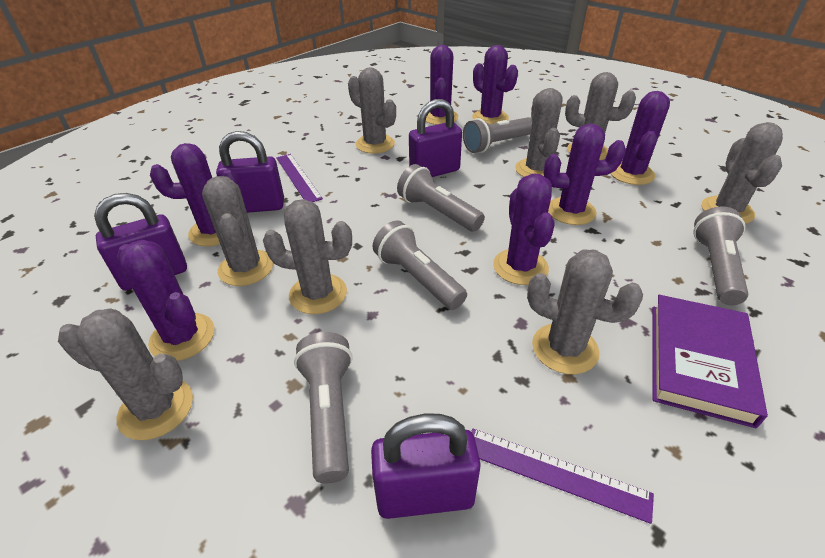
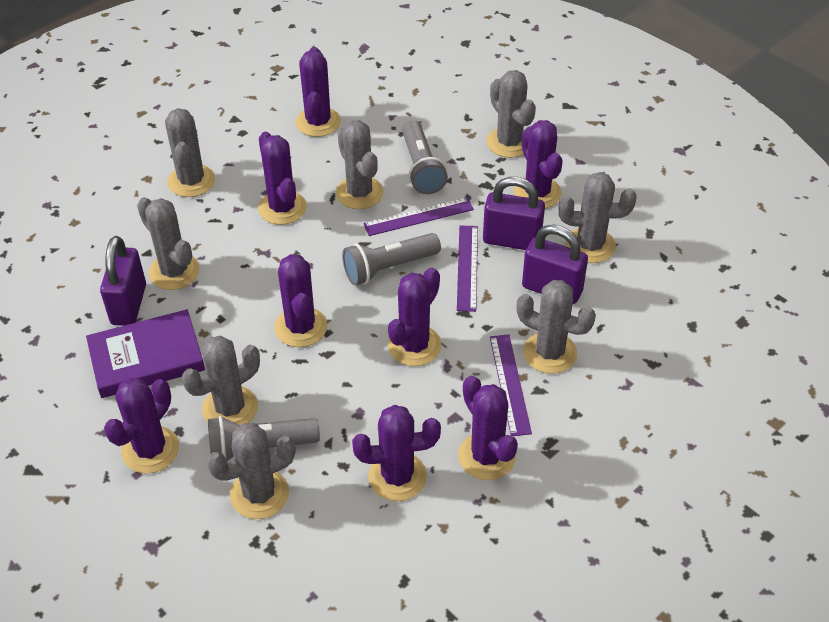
grey flashlight: 5 -> 3
purple cactus: 7 -> 8
purple padlock: 4 -> 3
purple ruler: 2 -> 3

